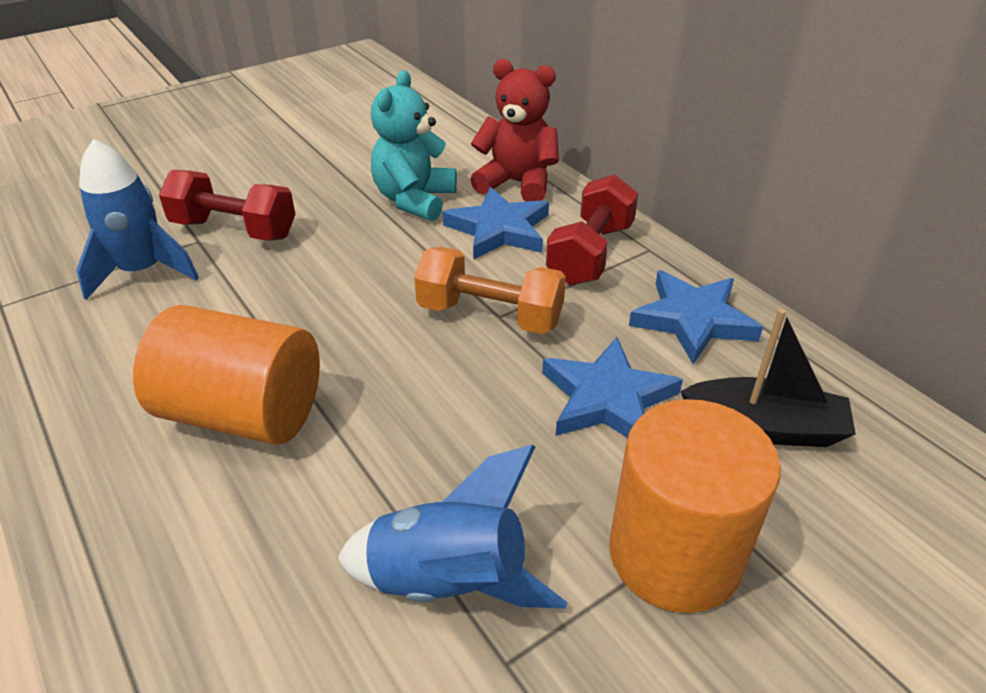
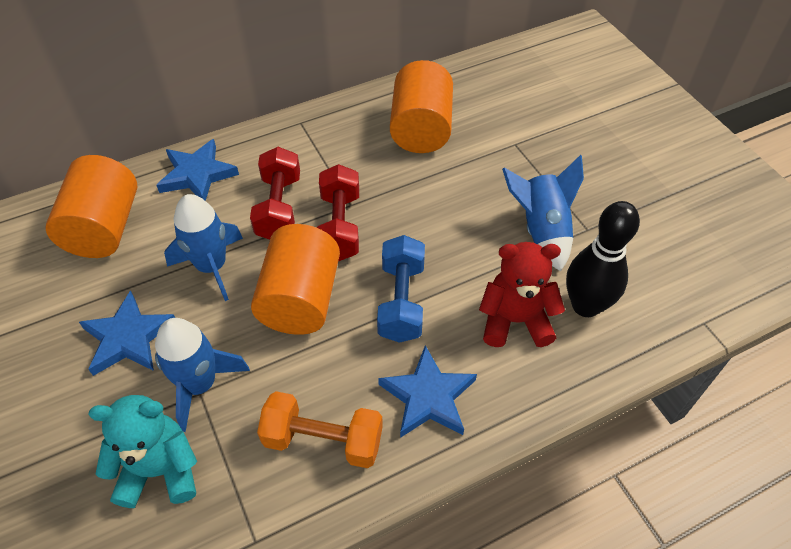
black boat: 1 -> 0
black bowling pin: 0 -> 1
blue dumbbell: 0 -> 1
blue rocket: 2 -> 3
orange cylinder: 2 -> 3

